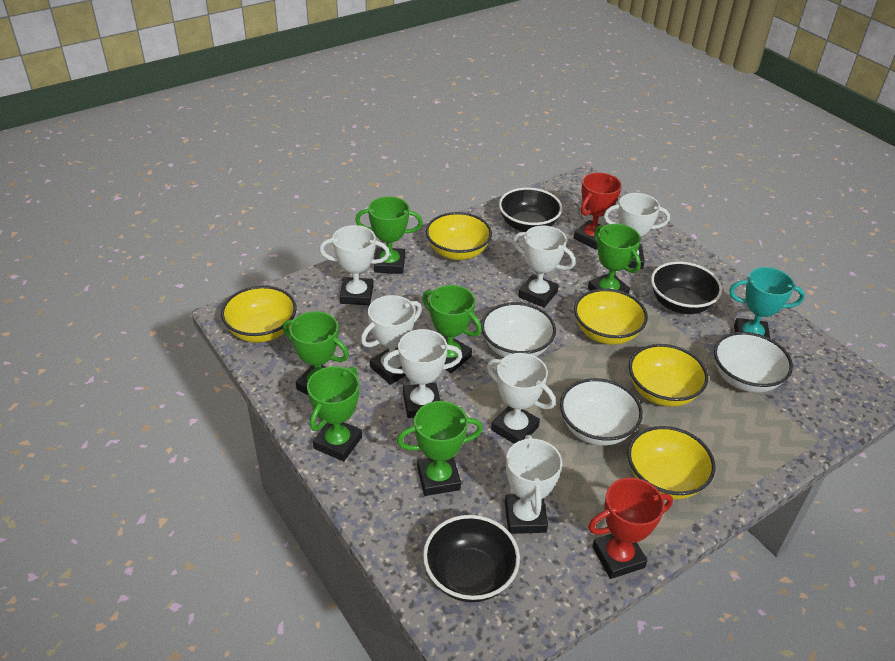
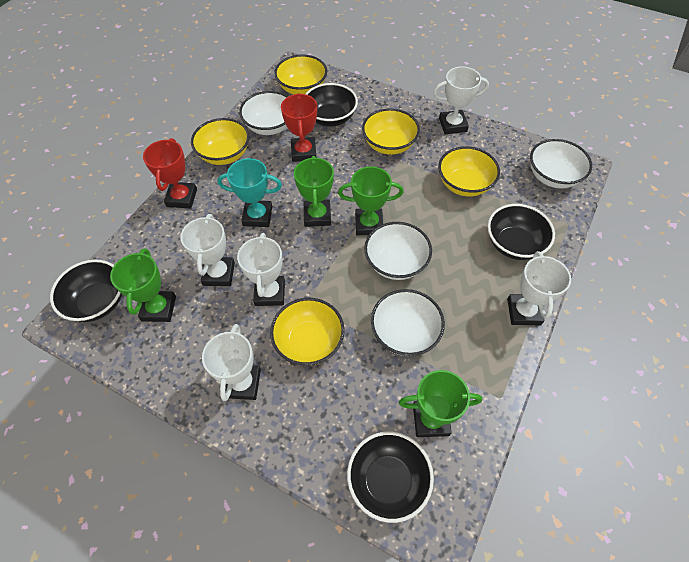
black bowl: 3 -> 4
green trophy: 6 -> 4
white bowl: 3 -> 4
white trophy: 7 -> 5

